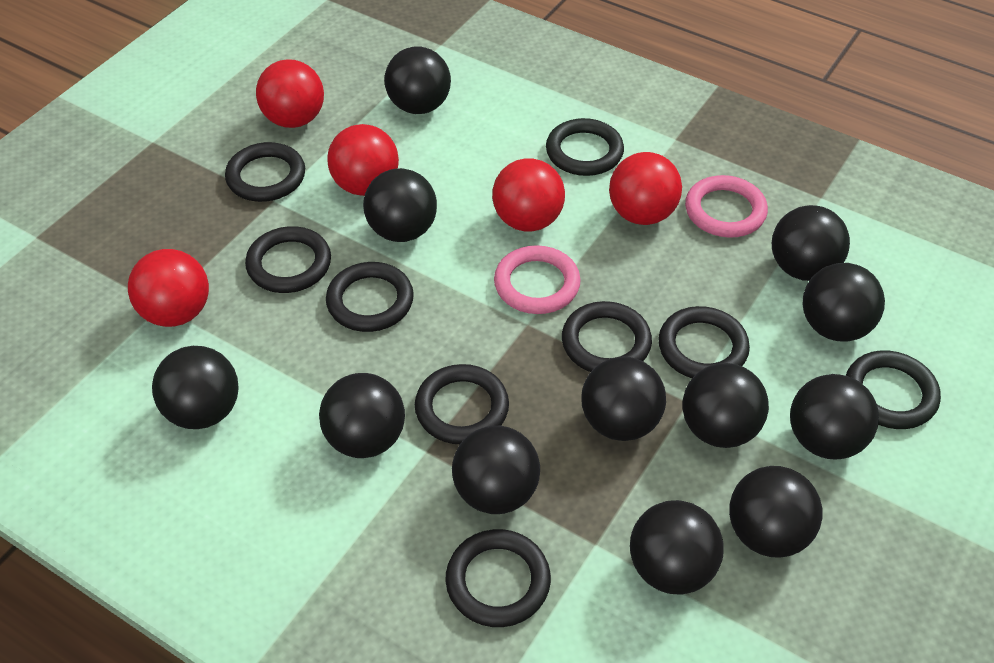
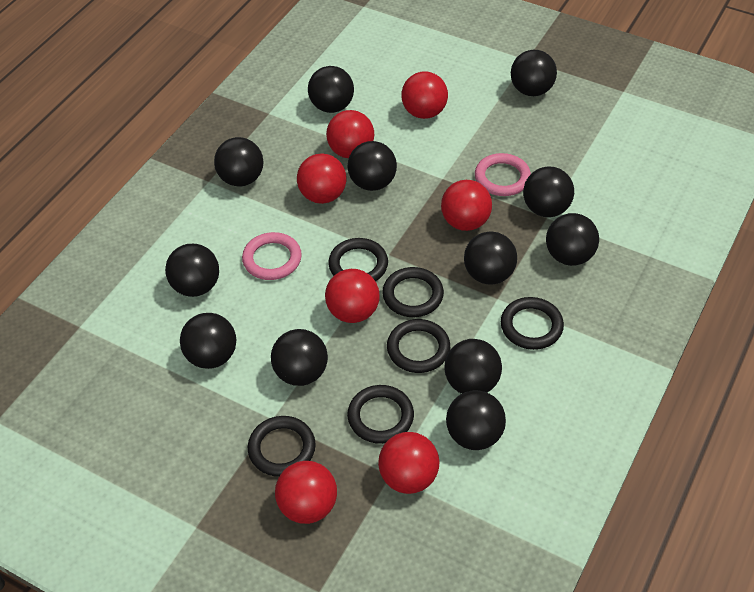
black ring: 9 -> 6
red ball: 5 -> 7

